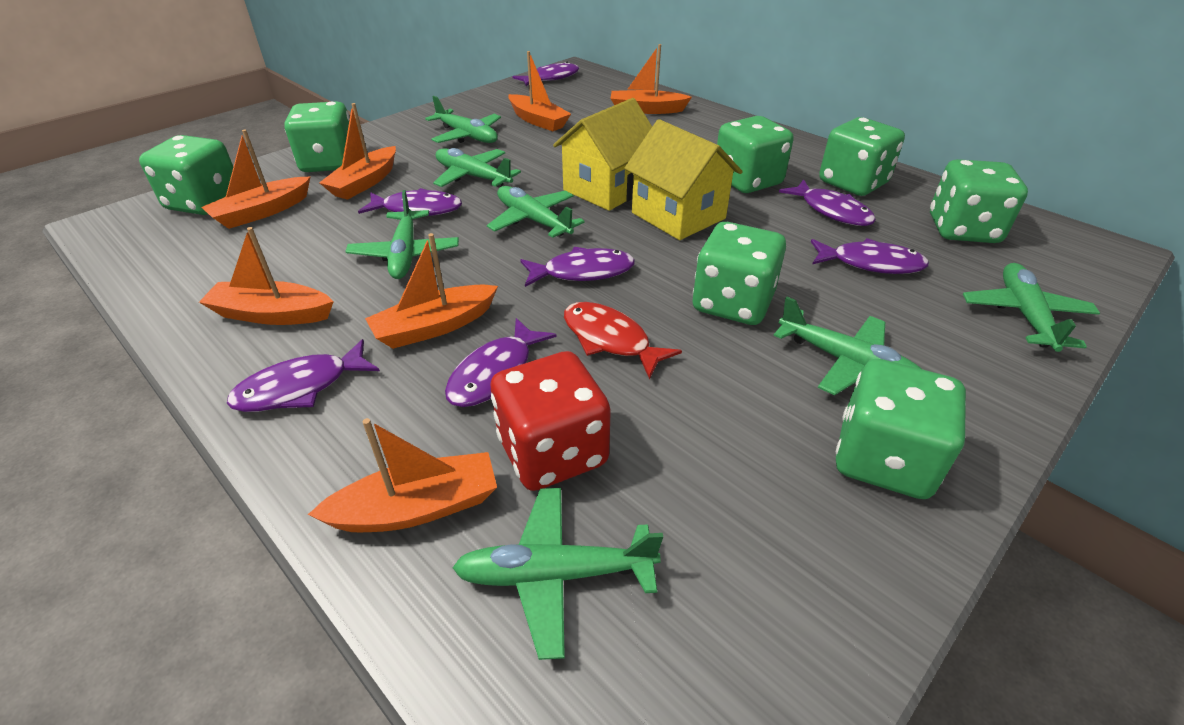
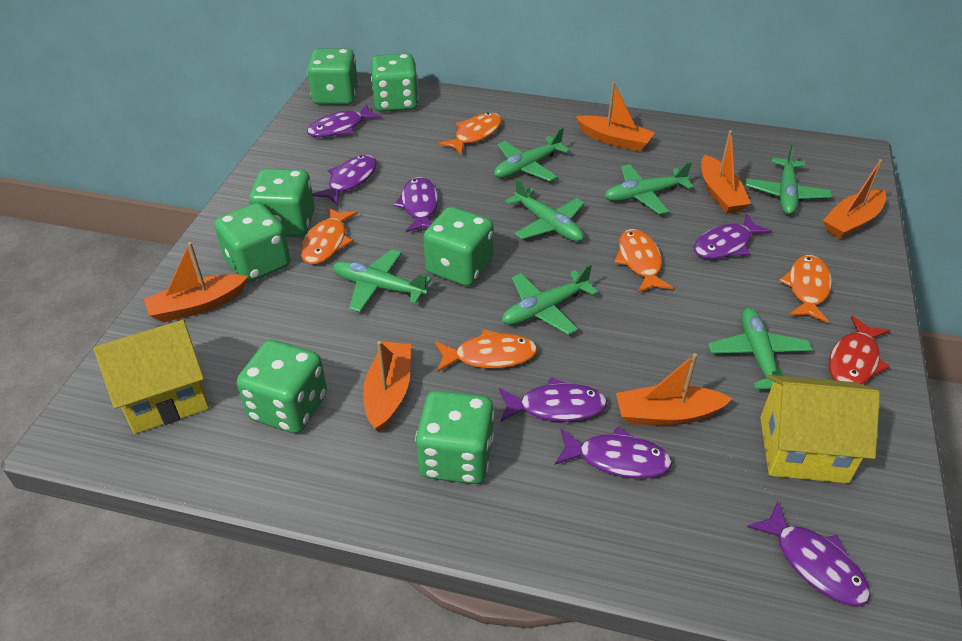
orange boat: 7 -> 6
orange fish: 0 -> 5
red dice: 1 -> 0

